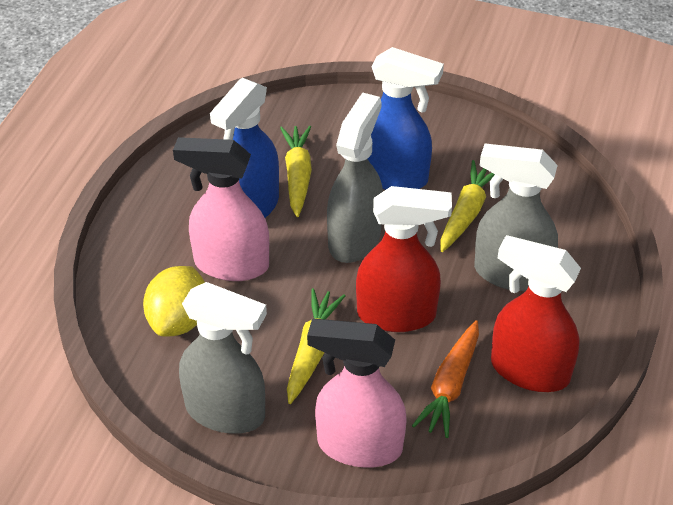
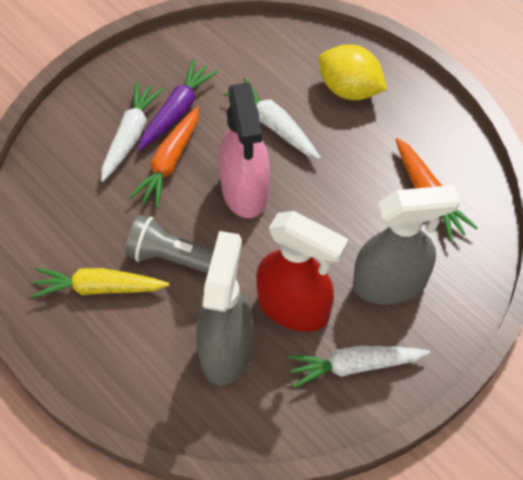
blue spray bottle: 2 -> 0
grey flashlight: 0 -> 1
grey spray bottle: 3 -> 2
orange carrot: 1 -> 2
pink spray bottle: 2 -> 1
purple carrot: 0 -> 1
red spray bottle: 2 -> 1
white carrot: 0 -> 3
yellow carrot: 3 -> 1

